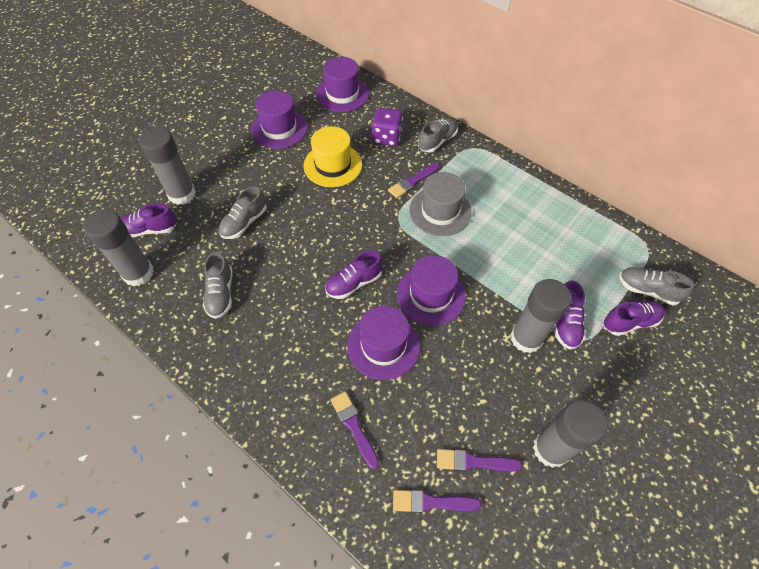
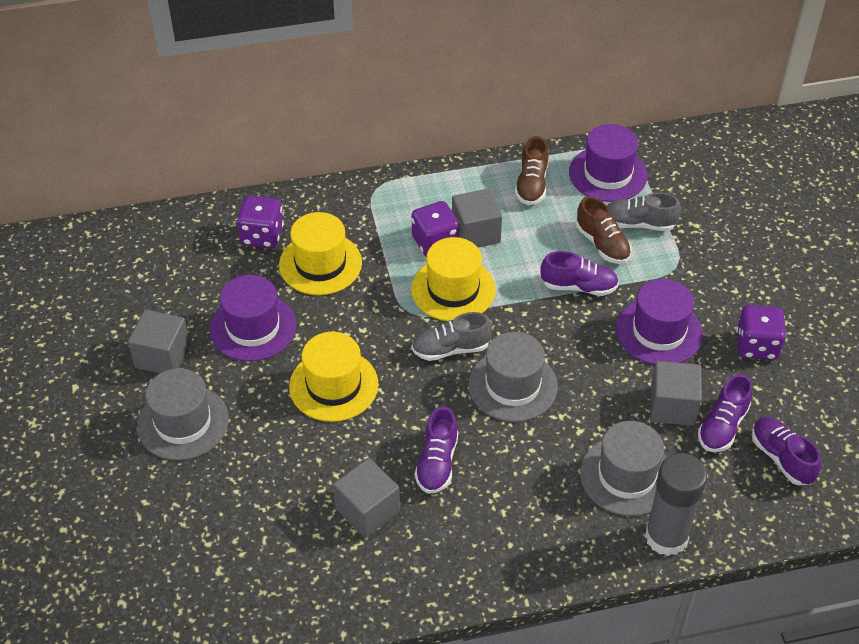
brown shoe: 0 -> 2
grey cube: 0 -> 4
grey glue stick: 4 -> 1
grey hat: 1 -> 3
grey shoe: 4 -> 2
purple brush: 4 -> 0
purple dice: 1 -> 3
purple hat: 4 -> 3
yellow hat: 1 -> 3

